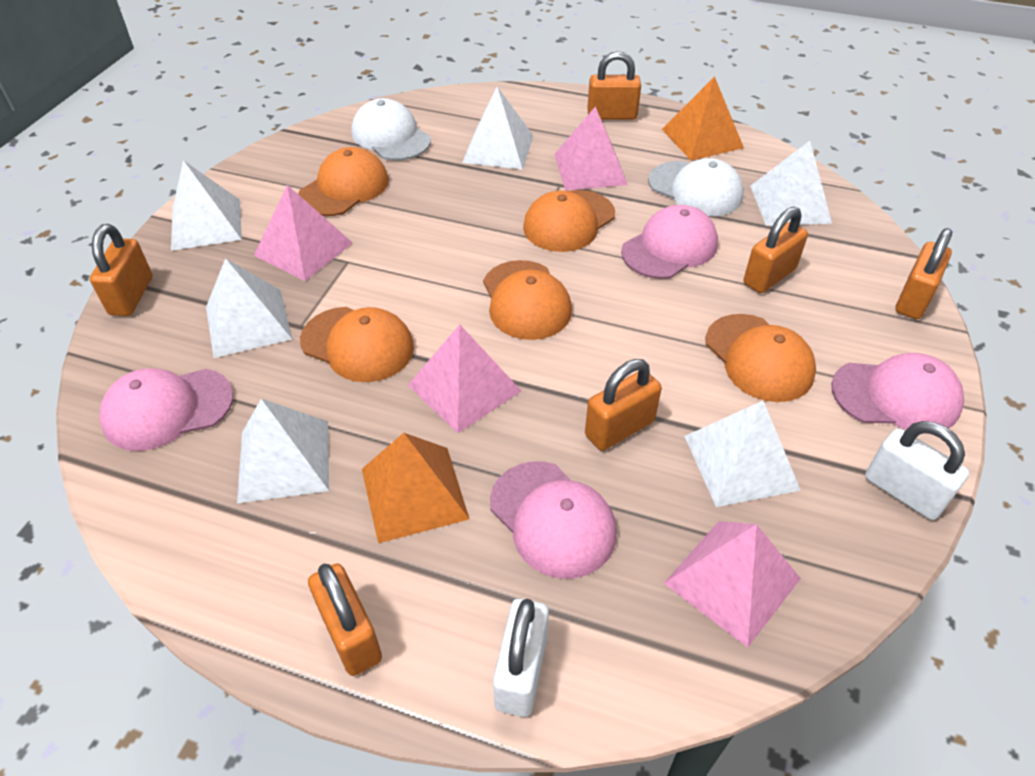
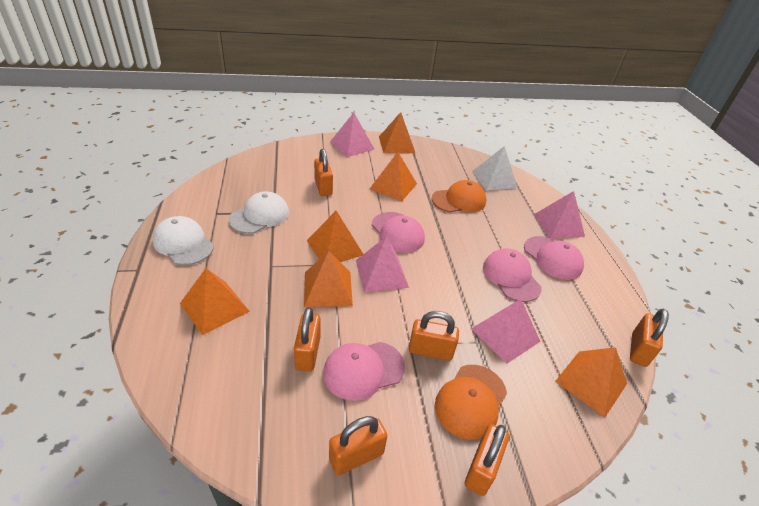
orange cap: 5 -> 2
orange pyramid: 2 -> 6
white padlock: 2 -> 0
white pyramid: 6 -> 1

